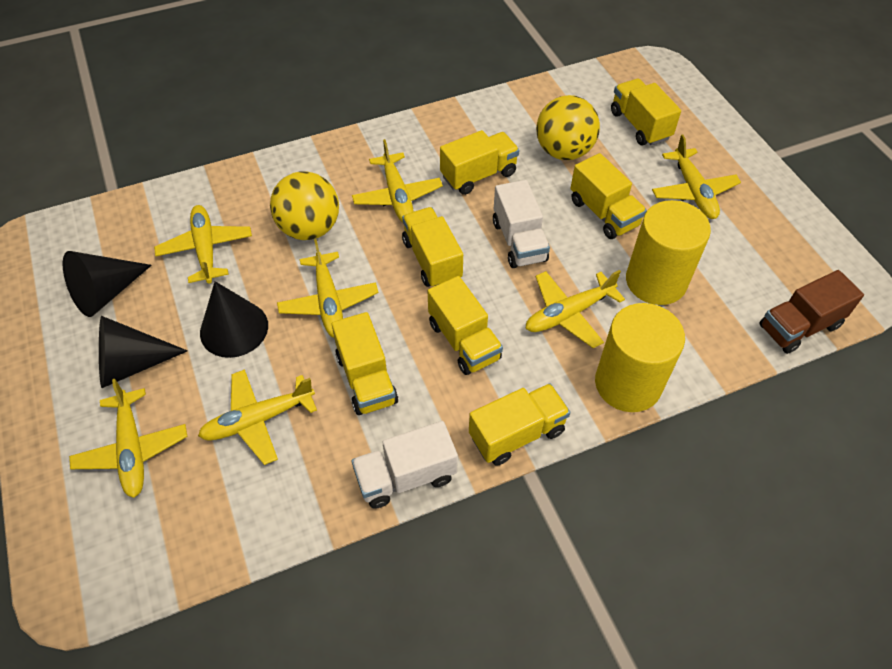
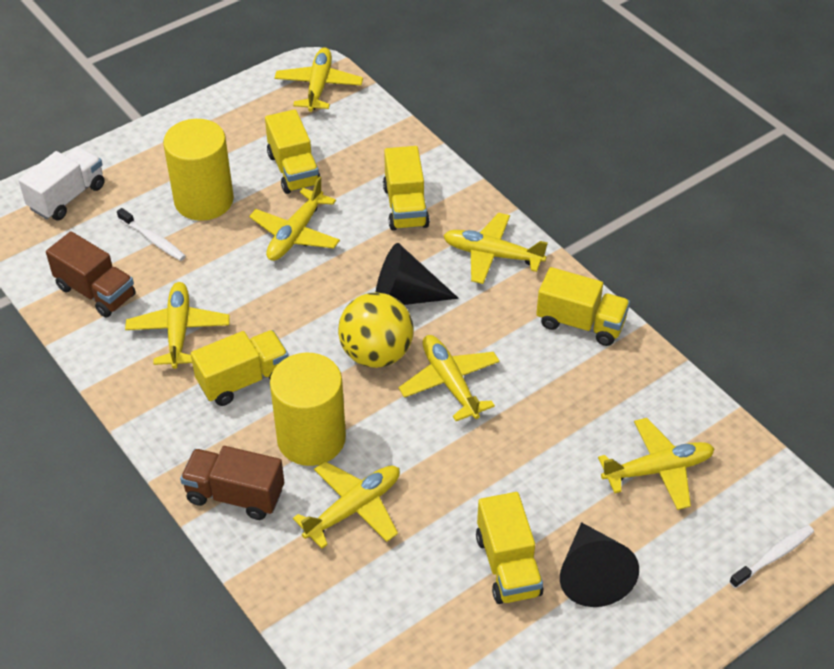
black cone: 3 -> 2
brown truck: 1 -> 2
white toothbrush: 0 -> 2
white truck: 2 -> 1
yellow ball: 2 -> 1
yellow truck: 7 -> 5

